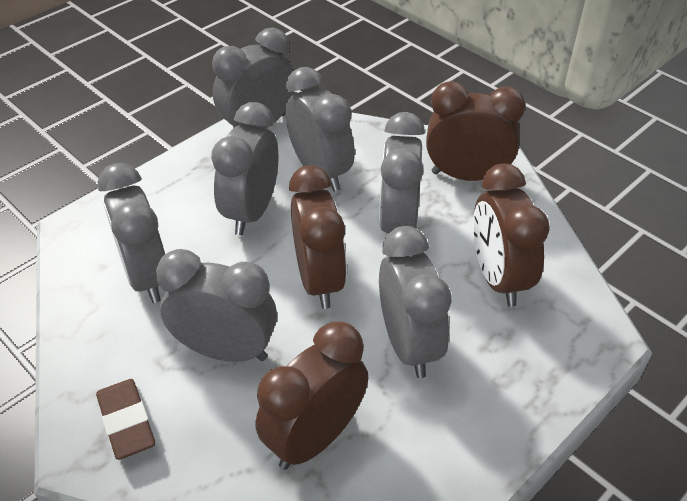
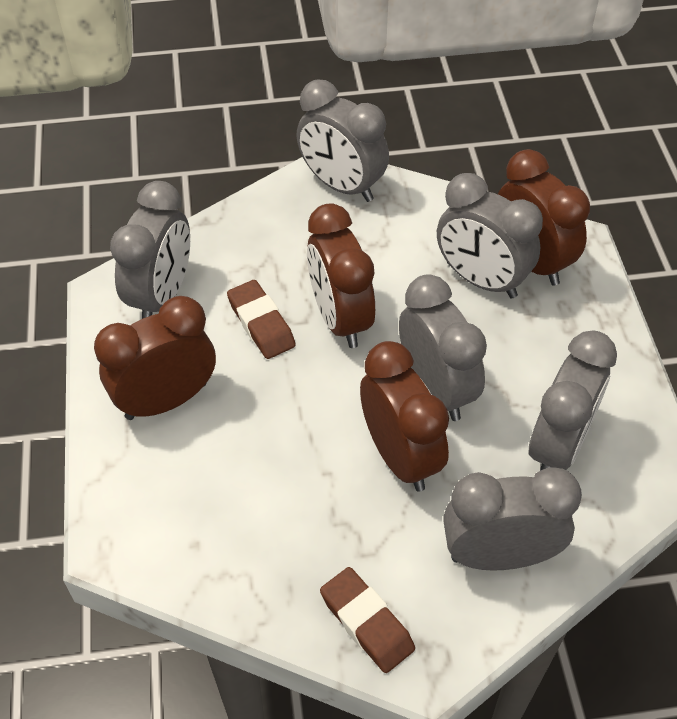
brown eraser: 1 -> 2
grey clock: 7 -> 6

